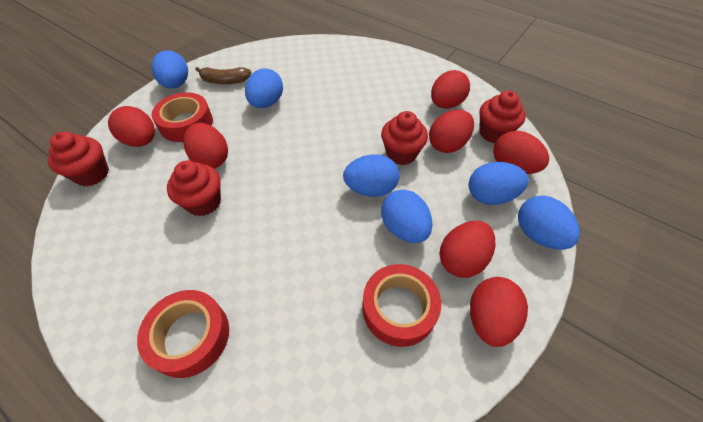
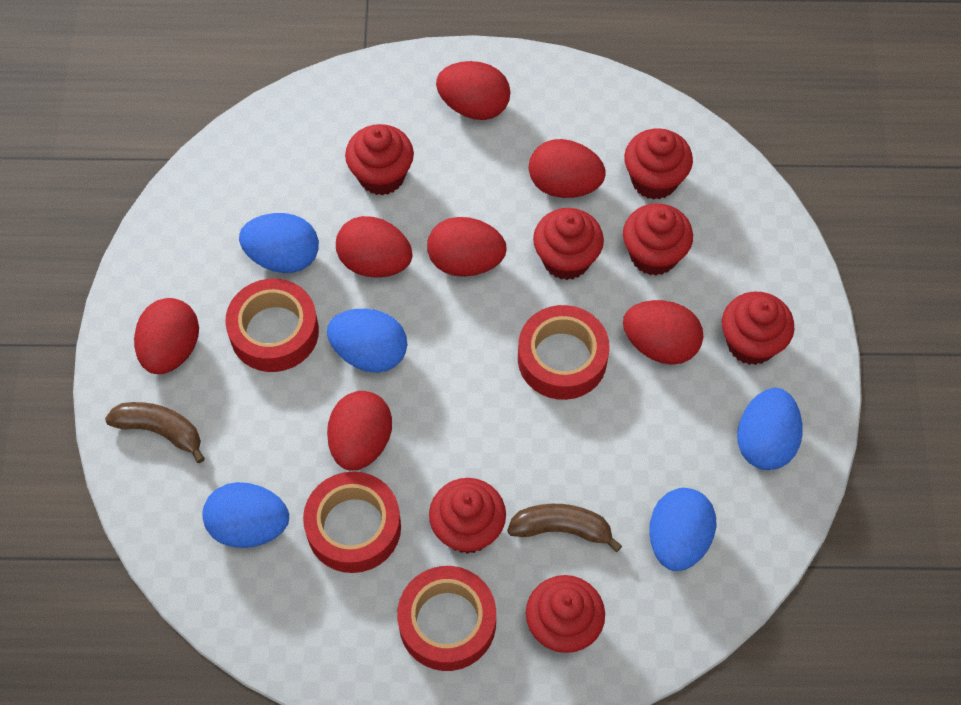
blue egg: 6 -> 5
brown banana: 1 -> 2
red cupcake: 4 -> 7
red tape: 3 -> 4

